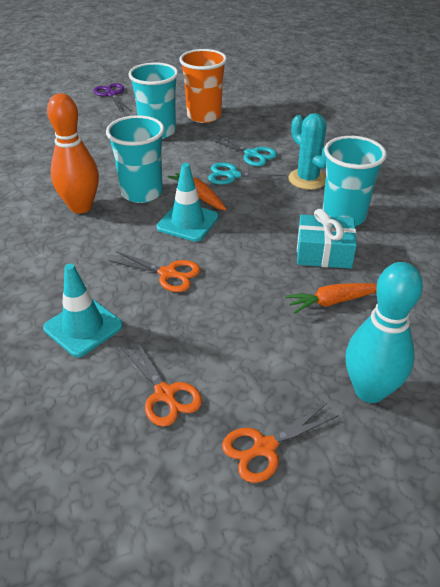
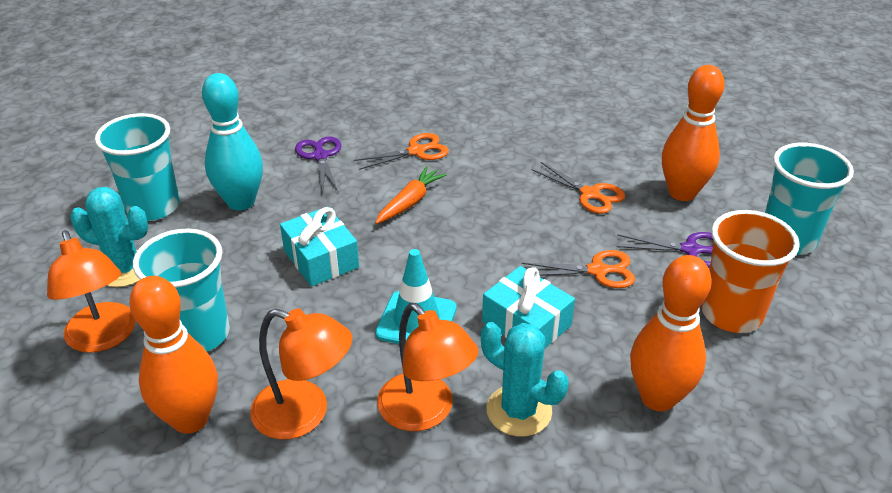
orange bowling pin: 1 -> 3
orange carrot: 2 -> 1
orange lamp: 0 -> 3
purple scissors: 1 -> 2
turquoise cactus: 1 -> 2
turquoise gift: 1 -> 2
turquoise scissors: 2 -> 0
turquoise traffic cone: 2 -> 1

